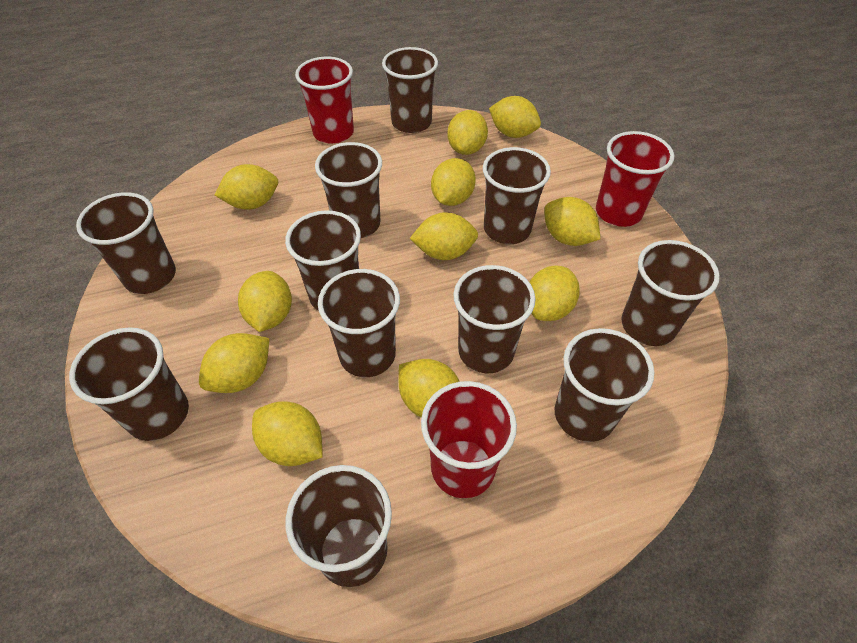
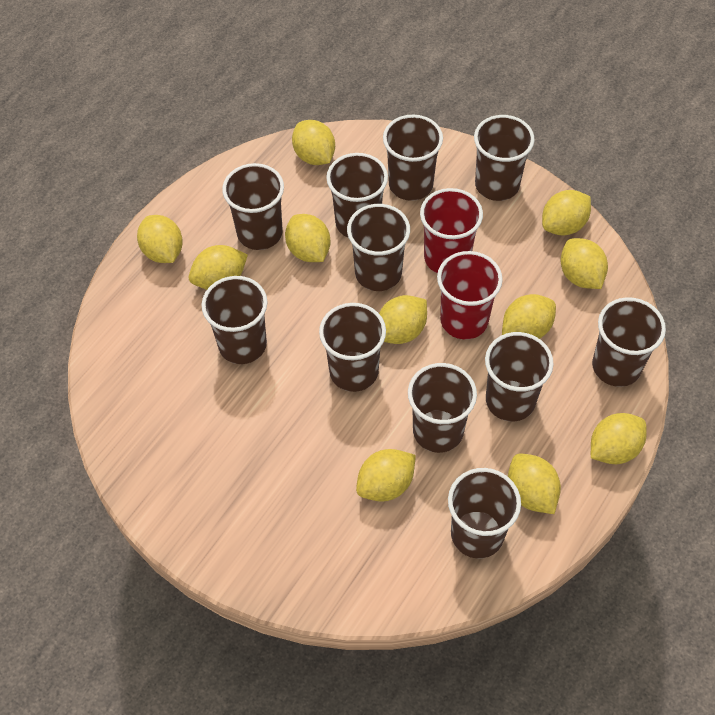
red cup: 3 -> 2

